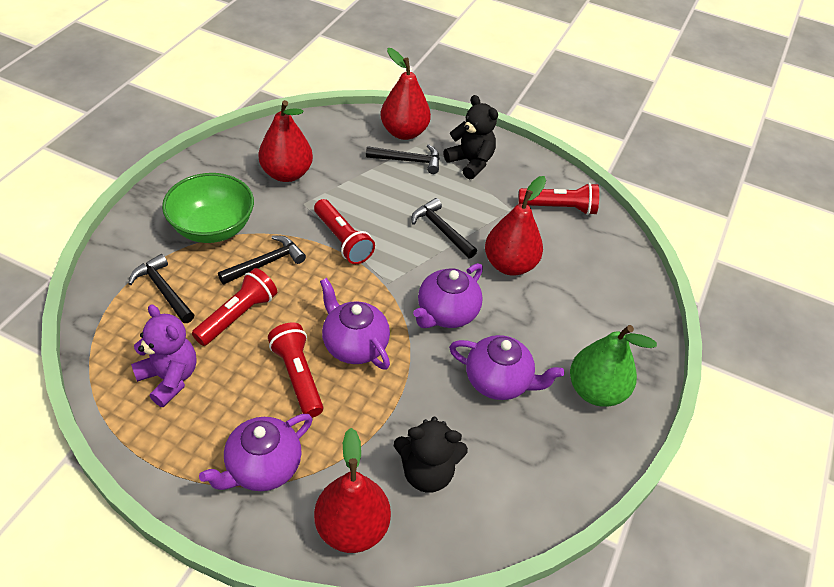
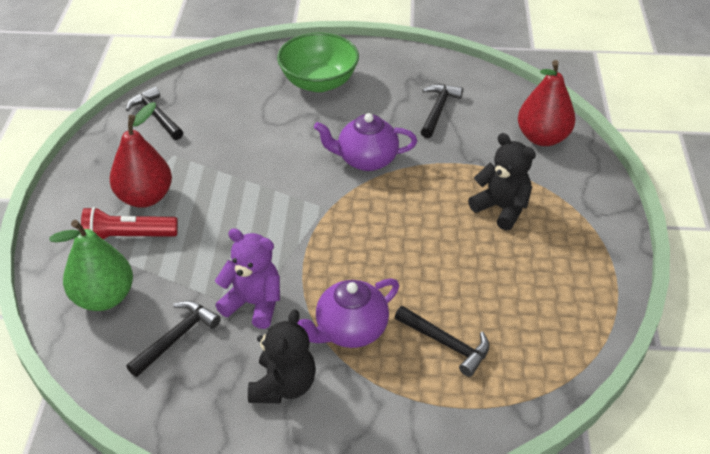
purple teapot: 4 -> 2
red flashlight: 4 -> 1
red pear: 4 -> 2

